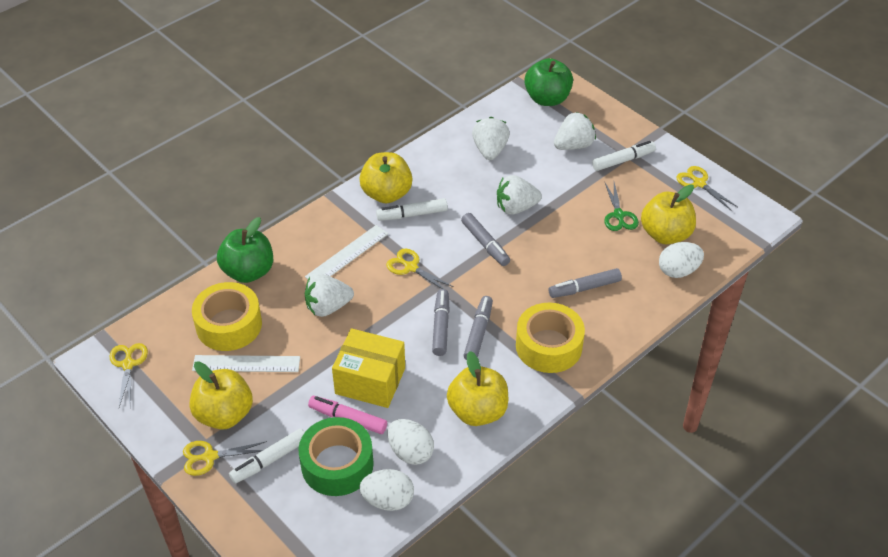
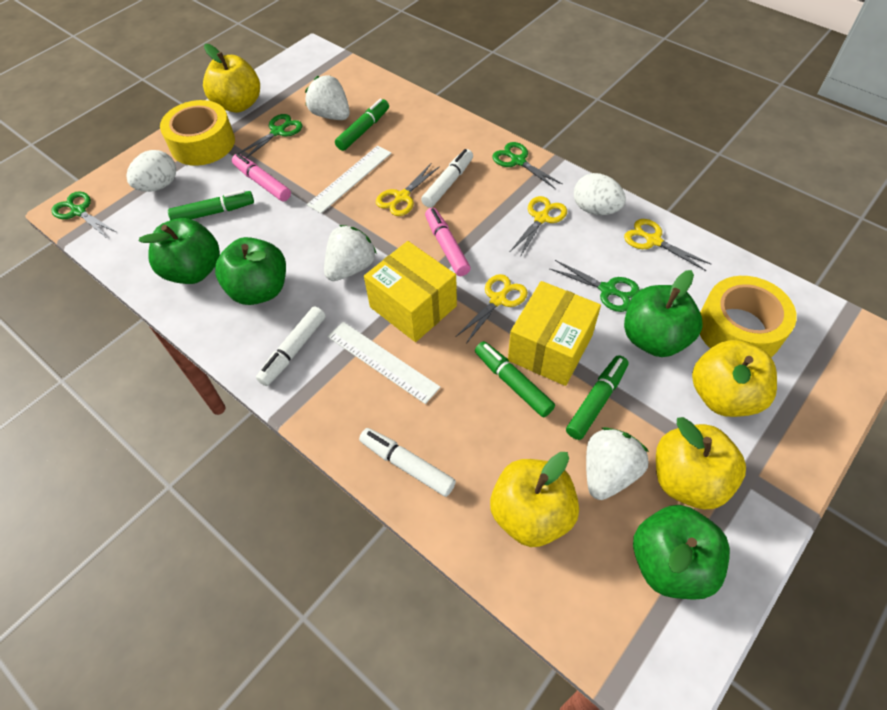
green apple: 2 -> 4
green marker: 0 -> 4
green scissors: 1 -> 4
green tape: 1 -> 0
grey marker: 4 -> 0
pink marker: 1 -> 2
white egg: 3 -> 2
white strawberry: 4 -> 3
yellow box: 1 -> 2

